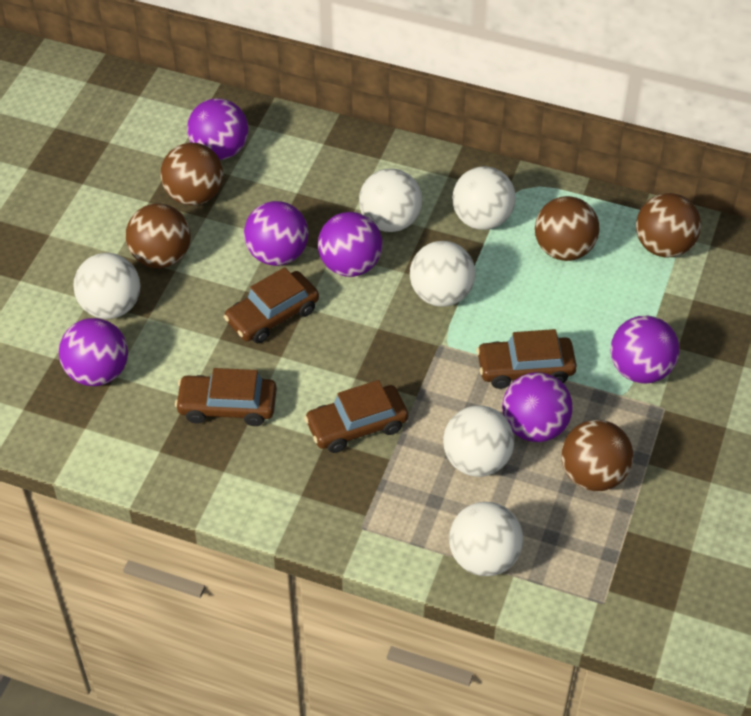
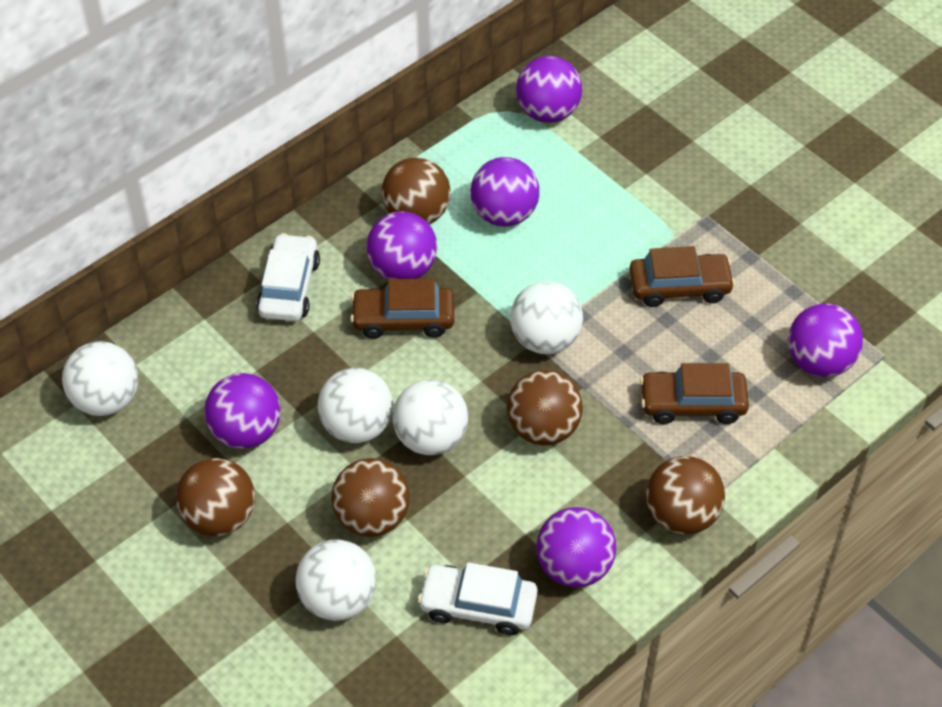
brown car: 4 -> 3
white ball: 6 -> 5
white car: 0 -> 2

